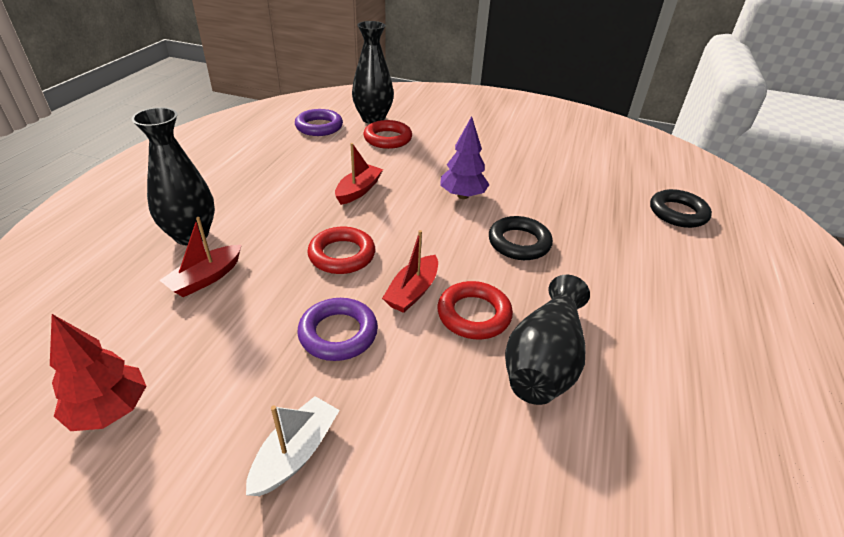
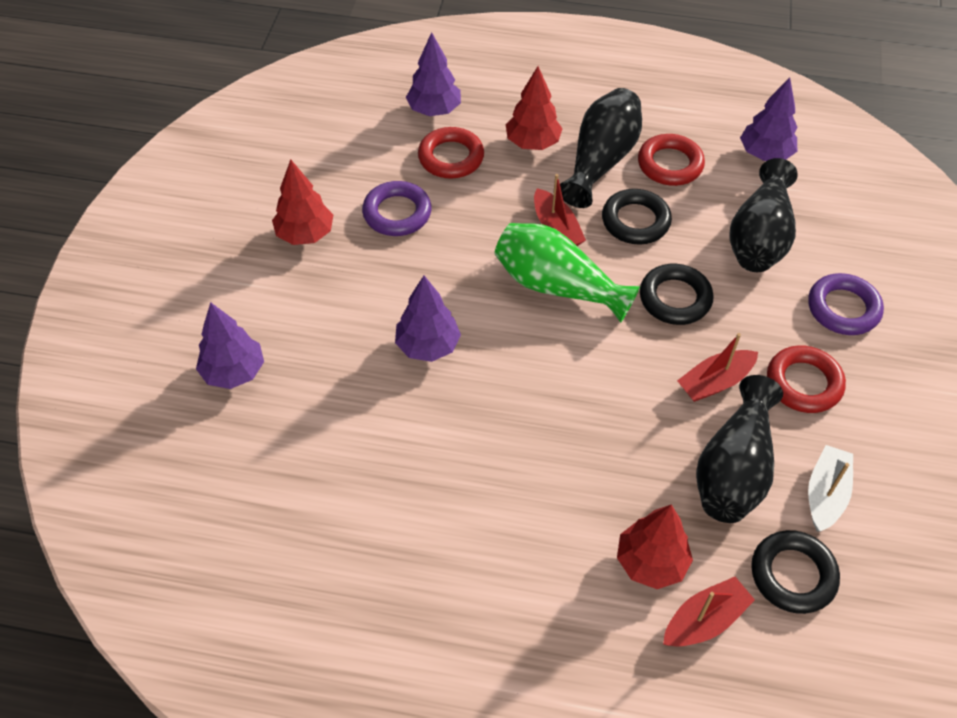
black ring: 2 -> 3
green vase: 0 -> 1
purple tree: 1 -> 4
red tree: 1 -> 3

